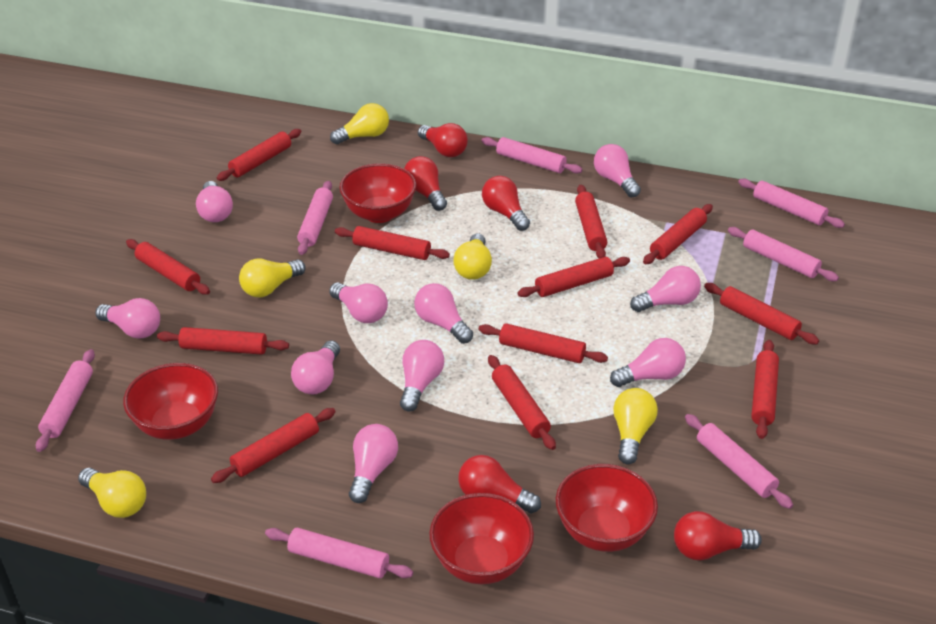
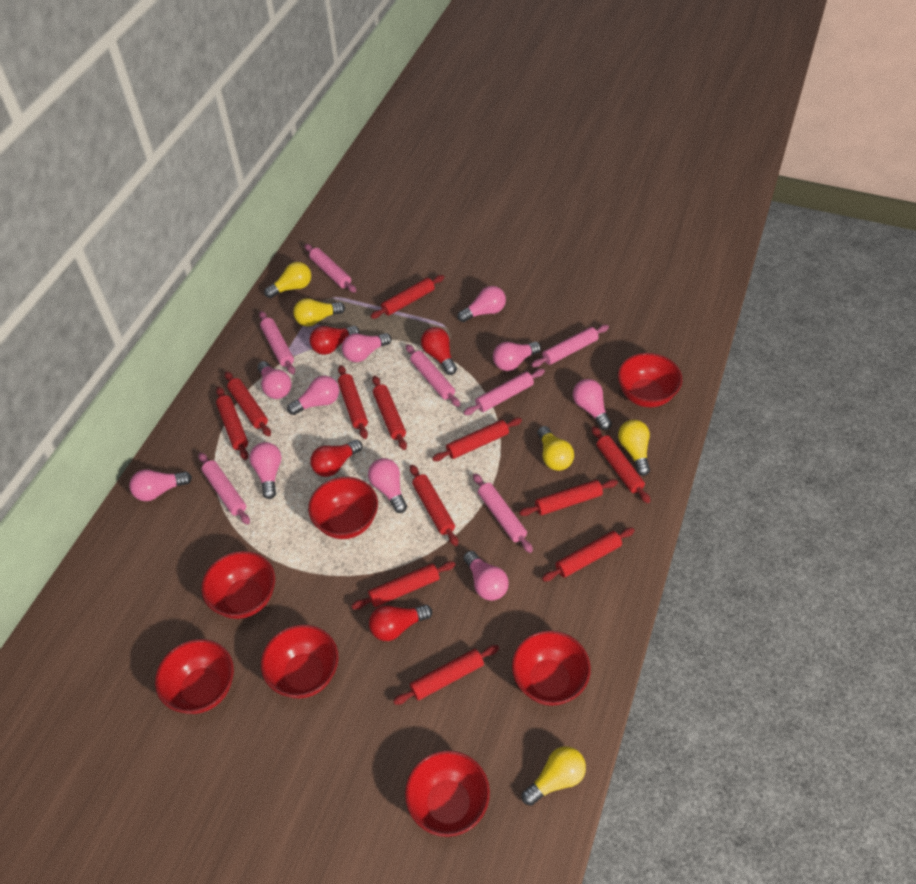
red bowl: 4 -> 7
red light bulb: 5 -> 4

